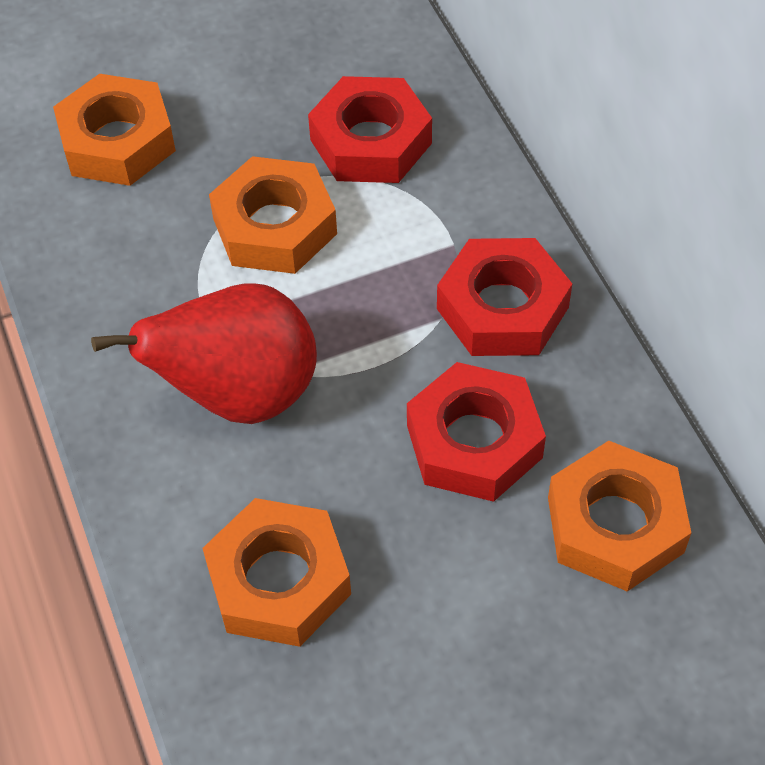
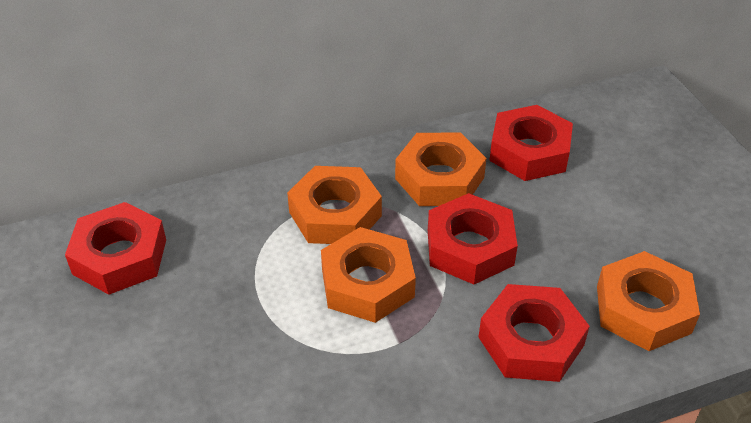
red nut: 3 -> 4
red pear: 1 -> 0

